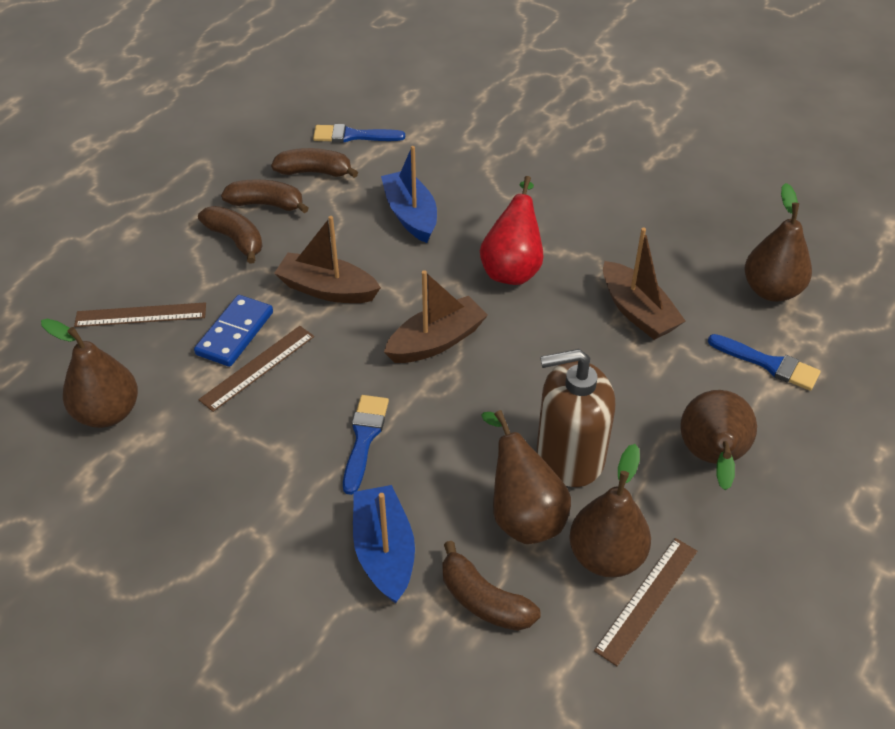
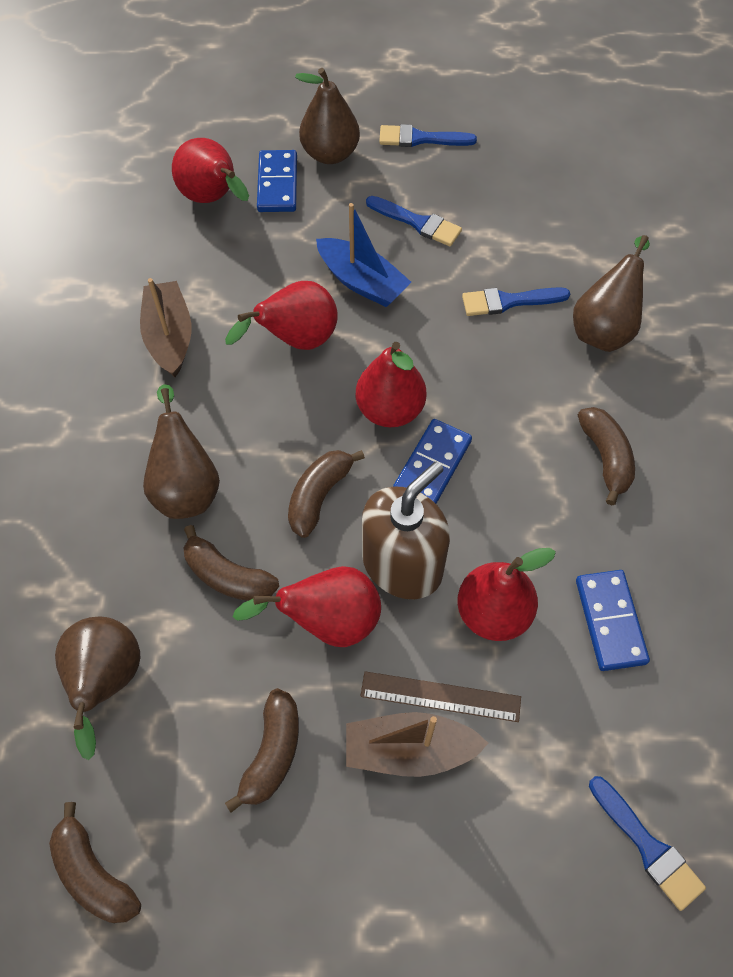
blue boat: 2 -> 1
blue brush: 3 -> 4
blue domino: 1 -> 3
brown banana: 4 -> 5
brown boat: 3 -> 2
brown pear: 5 -> 4
brown ruler: 3 -> 1
red pear: 1 -> 5

